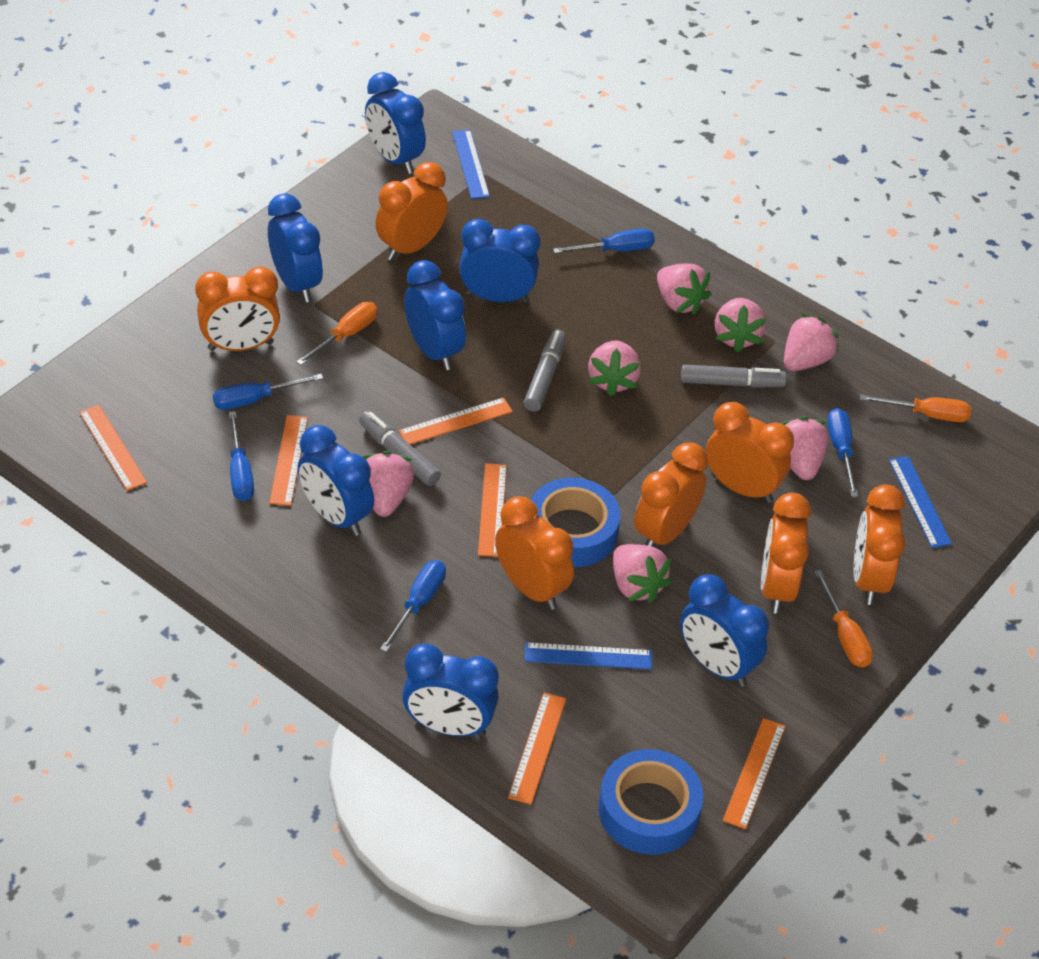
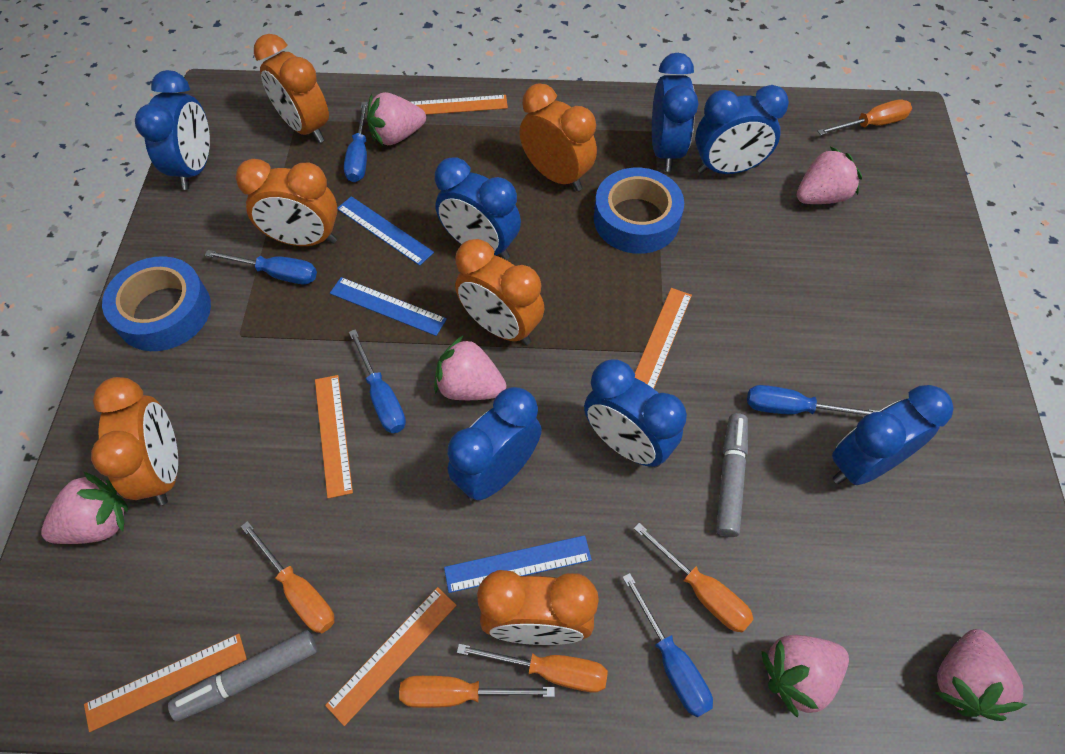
grey marker: 3 -> 2
orange clock: 7 -> 6
orange ruler: 6 -> 5
orange screwdriver: 3 -> 5
pink strawberry: 7 -> 6

